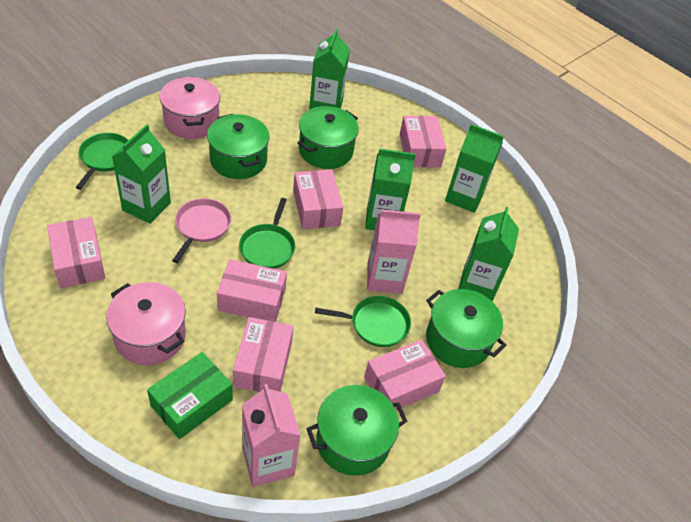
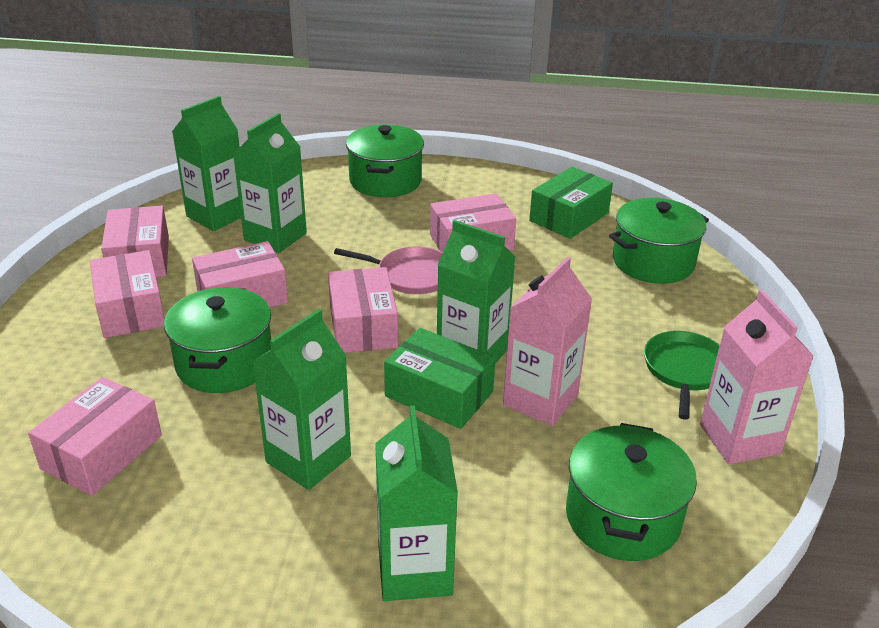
green box: 1 -> 2
green pan: 3 -> 1
pink pot: 2 -> 0

